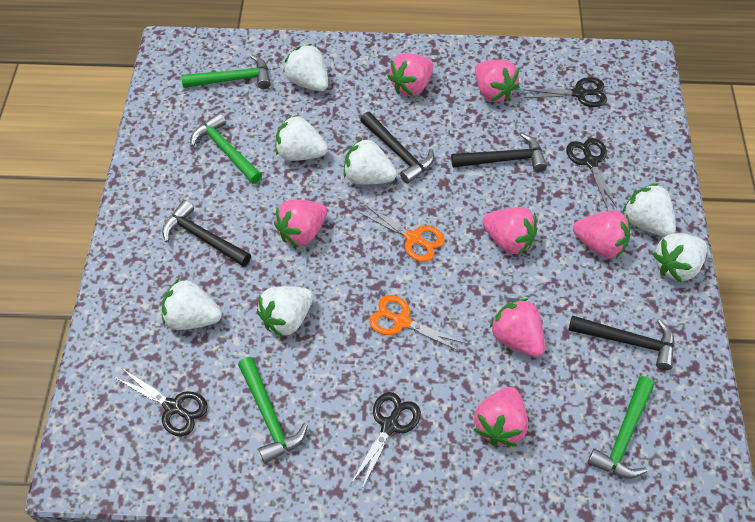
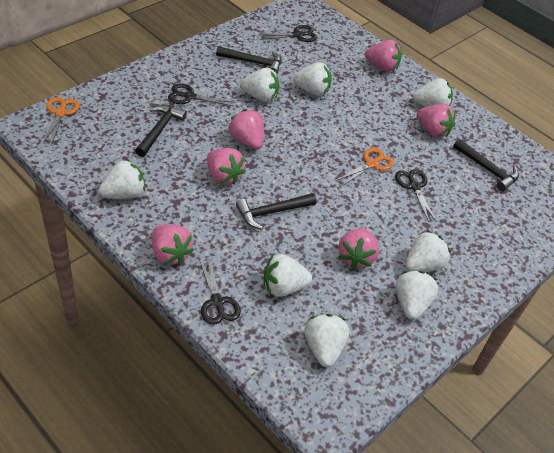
green hammer: 4 -> 0
pink strawberry: 7 -> 6
white strawberry: 7 -> 8

